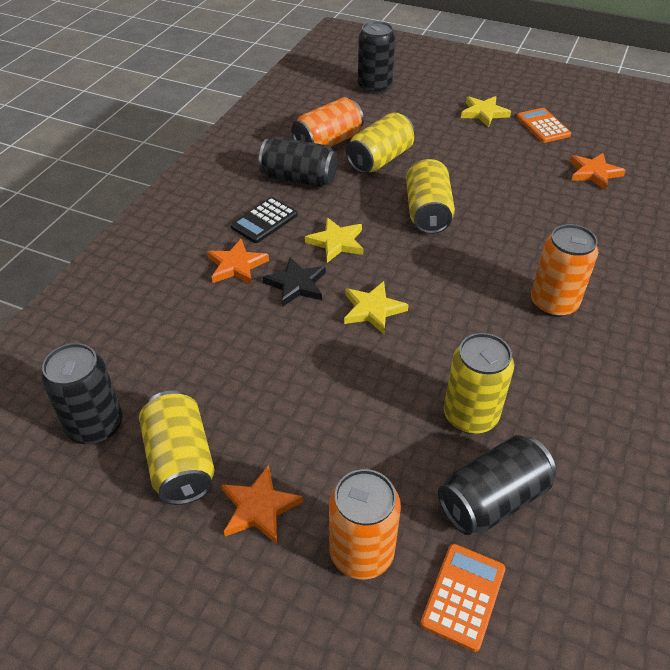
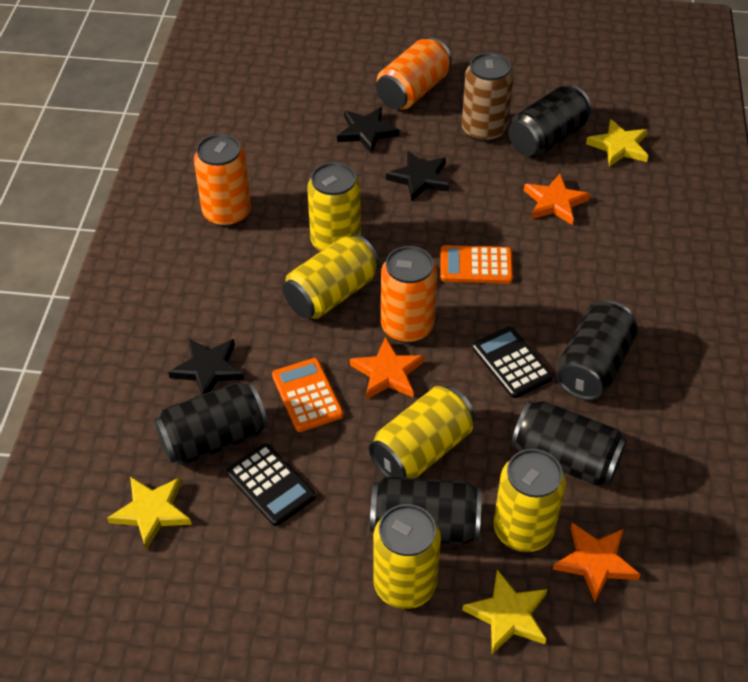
black calculator: 1 -> 2
black can: 4 -> 5
black star: 1 -> 3
brown can: 0 -> 1
yellow can: 4 -> 5

